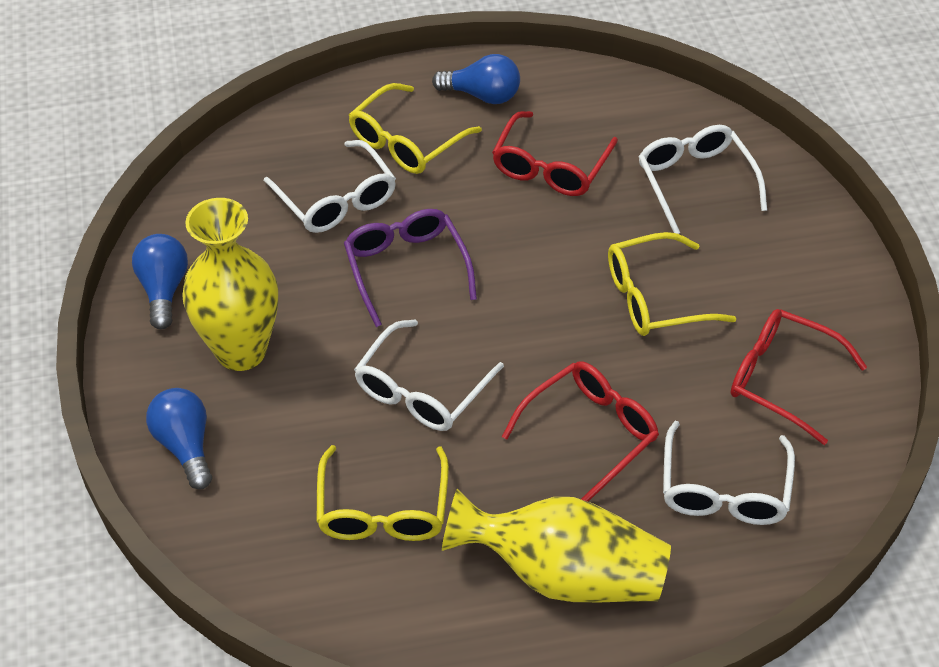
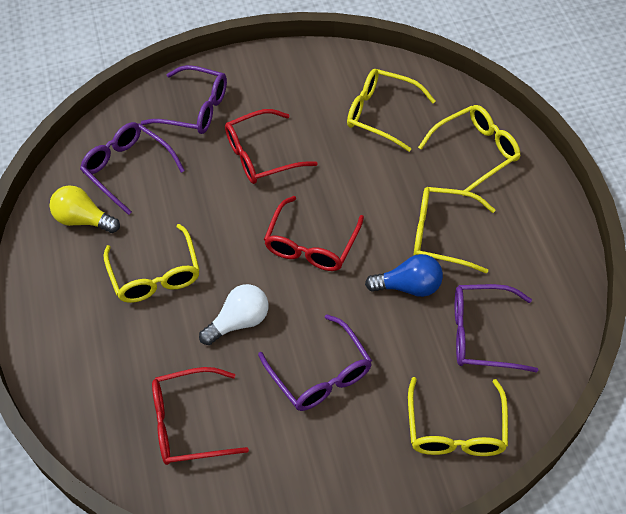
blue light bulb: 3 -> 1
purple glasses: 1 -> 4
white glasses: 4 -> 0
white light bulb: 0 -> 1
yellow glasses: 3 -> 5
yellow light bulb: 0 -> 1
yellow vase: 2 -> 0

